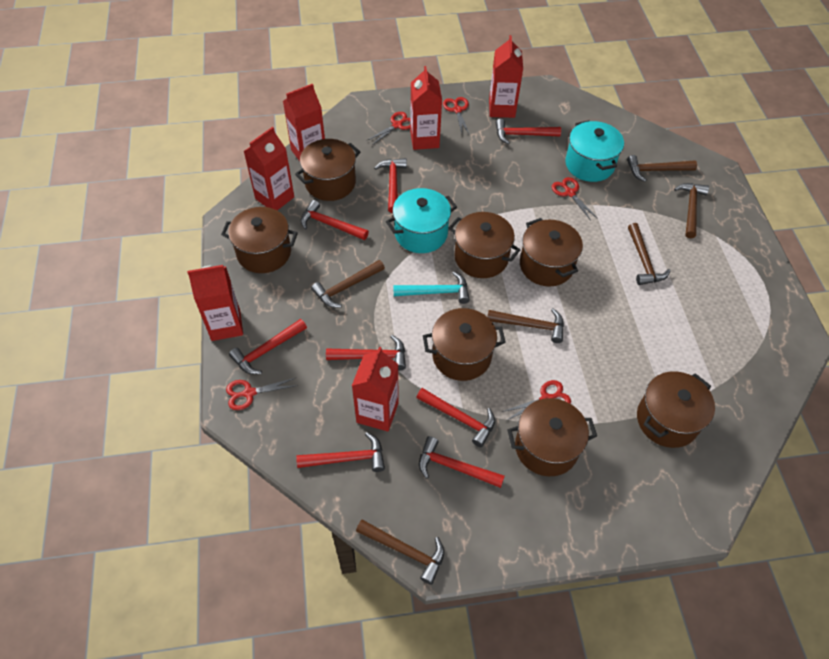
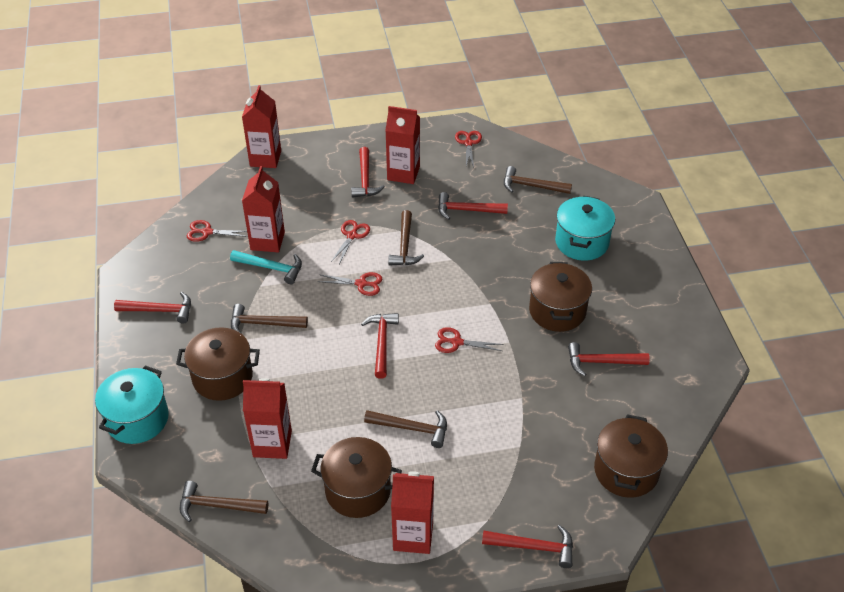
brown hammer: 6 -> 5
brown pot: 7 -> 4
red carton: 6 -> 5
red hammer: 8 -> 6

